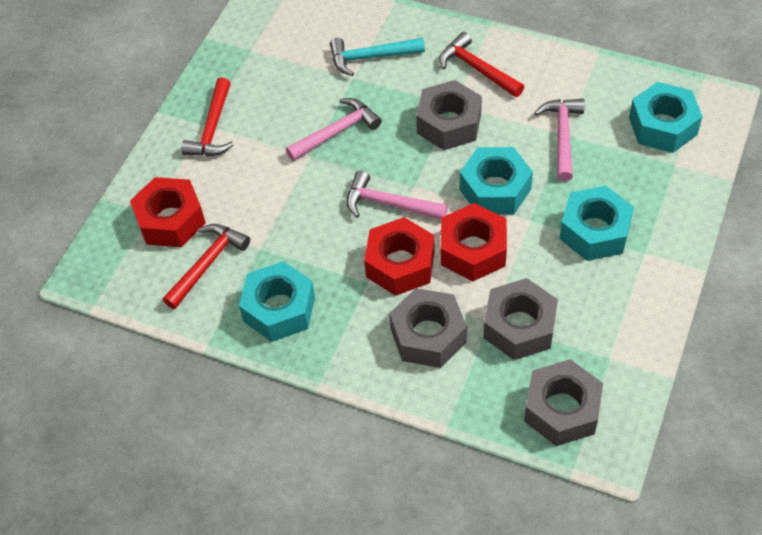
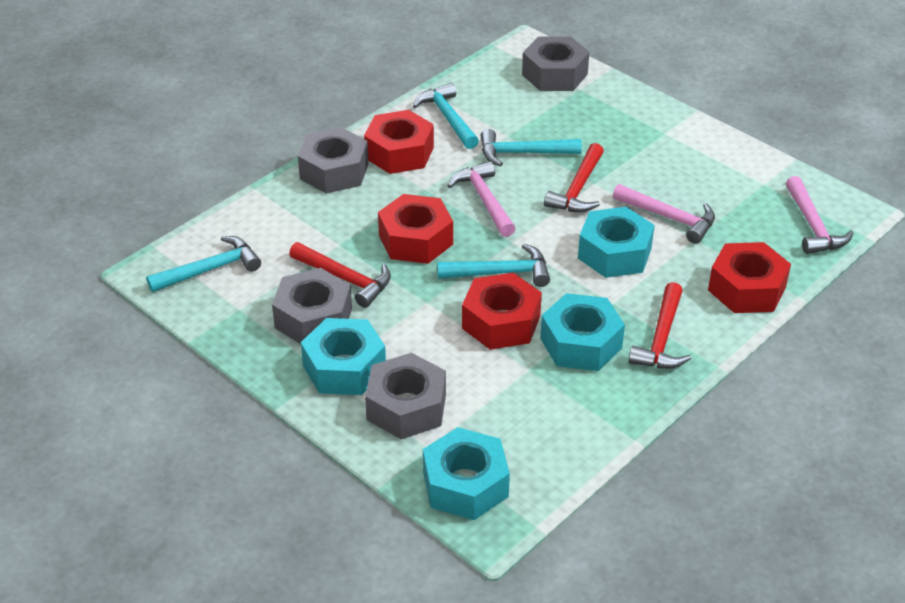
red nut: 3 -> 4
turquoise hammer: 1 -> 4

